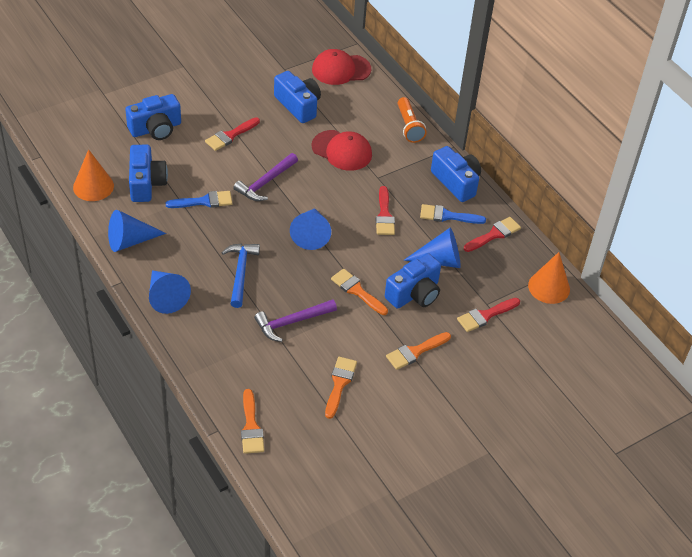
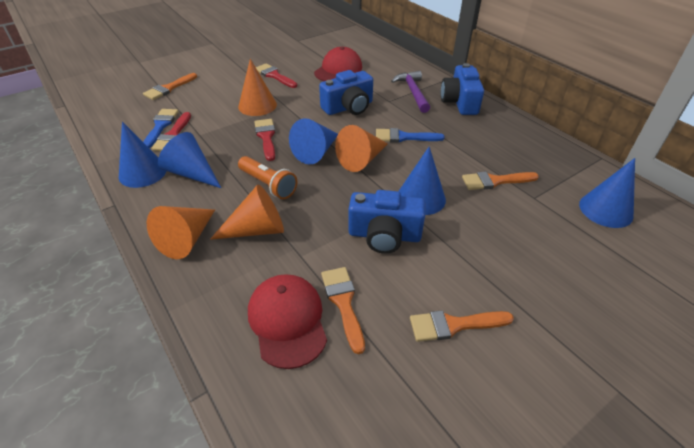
blue camera: 5 -> 3
blue cone: 4 -> 5
blue hammer: 1 -> 0
orange cone: 2 -> 4
purple hammer: 2 -> 1
red brush: 4 -> 3

